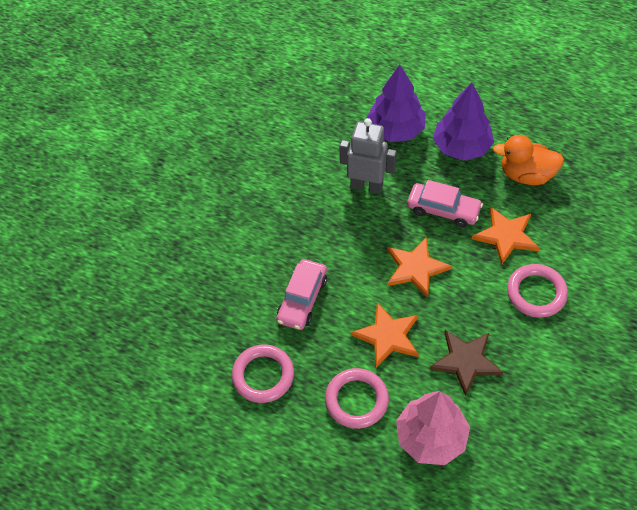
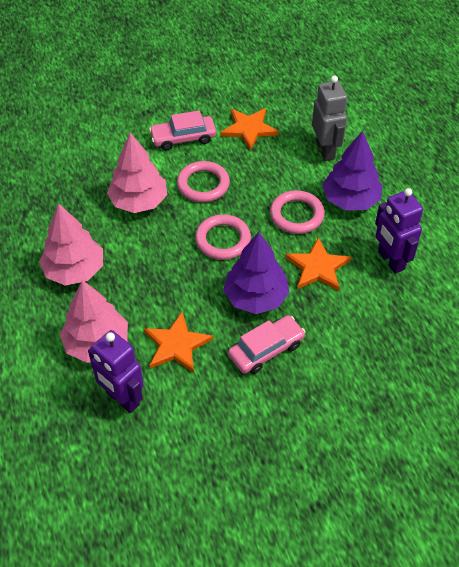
brown star: 1 -> 0
orange duck: 1 -> 0
pink tree: 1 -> 3
purple robot: 0 -> 2

